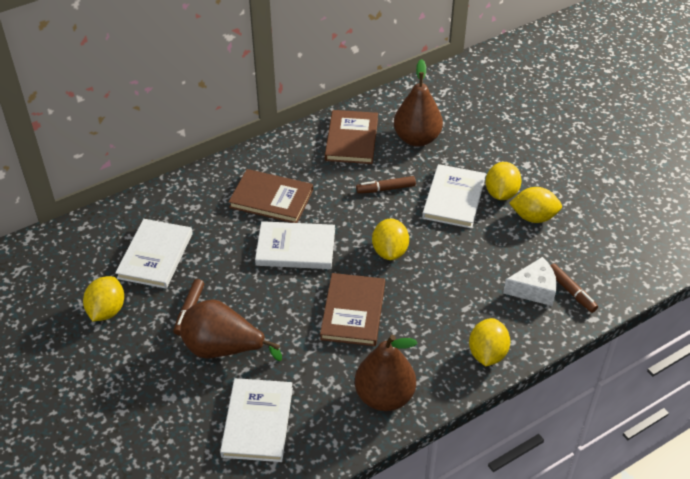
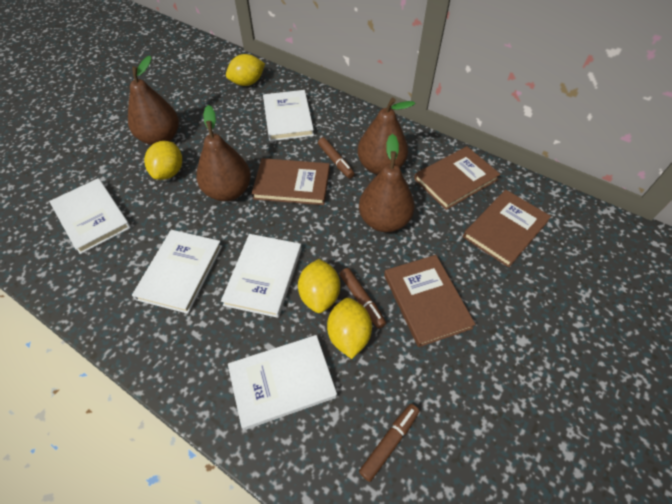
brown book: 3 -> 4
brown pear: 3 -> 4
white book: 4 -> 5
white cheese: 1 -> 0
yellow lemon: 5 -> 4

